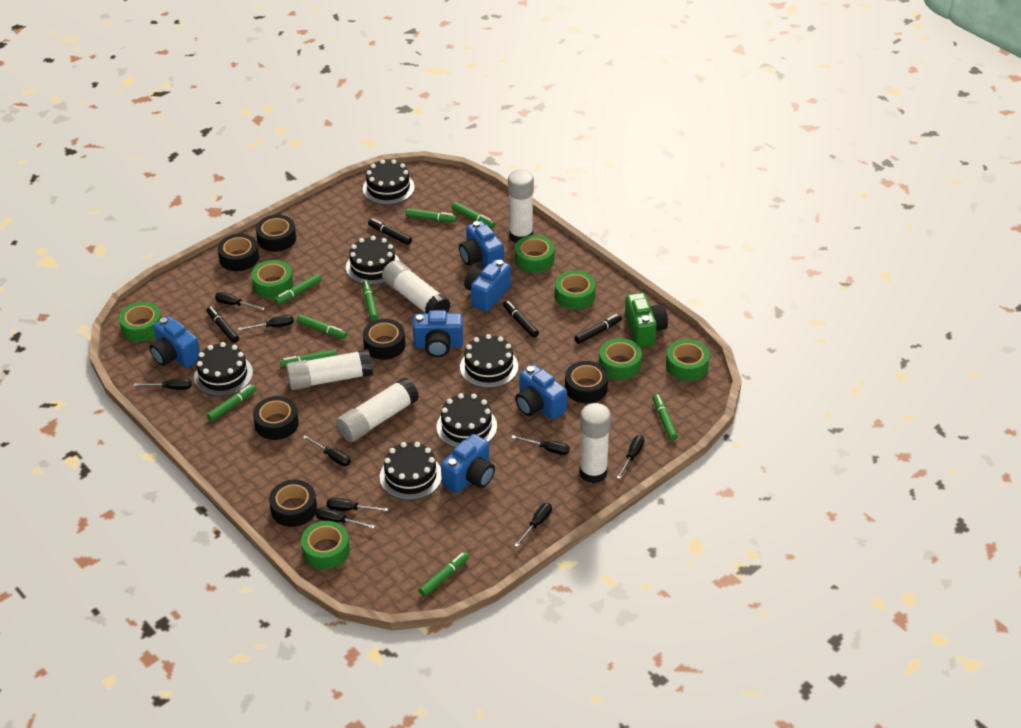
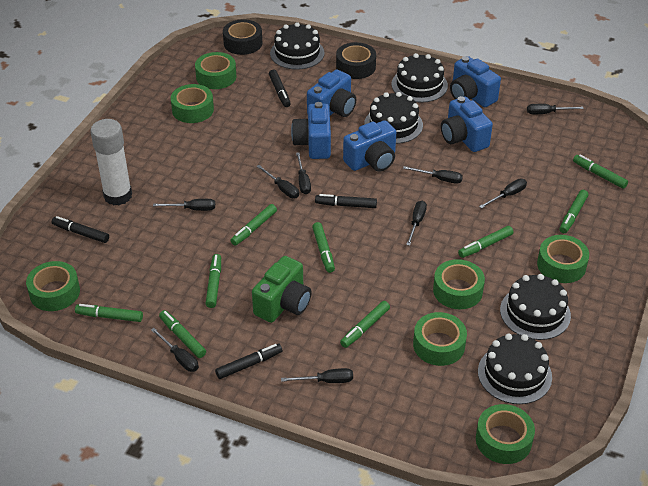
black cake: 6 -> 5
black tape: 6 -> 2
blue camera: 6 -> 5
white glue stick: 5 -> 1

